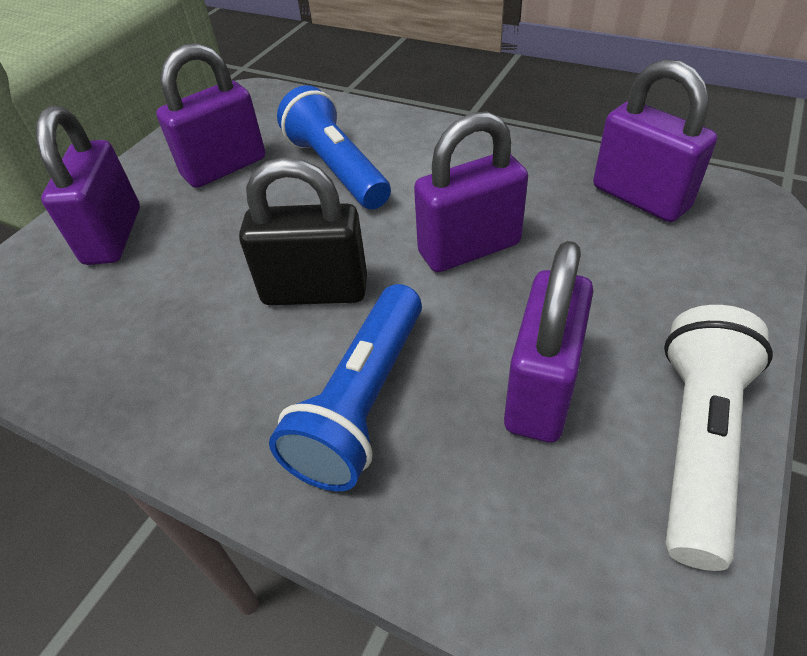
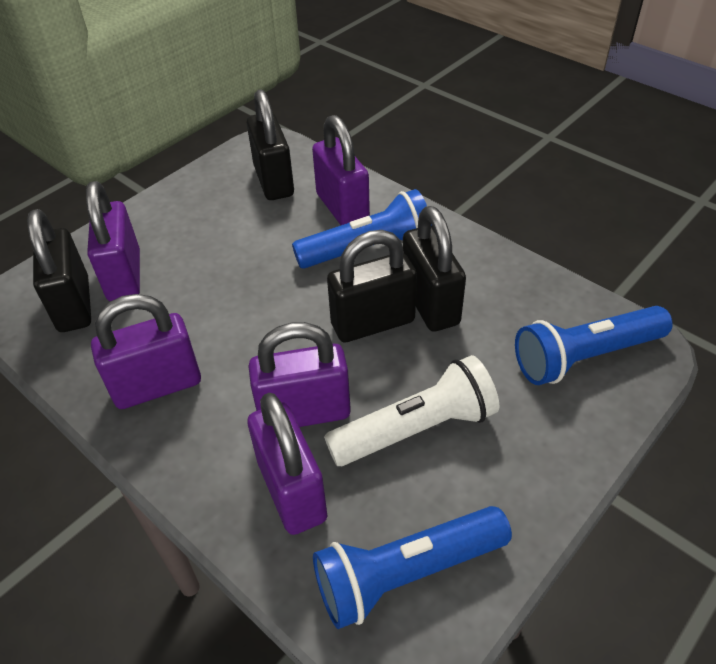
black padlock: 1 -> 4
blue flashlight: 2 -> 3

